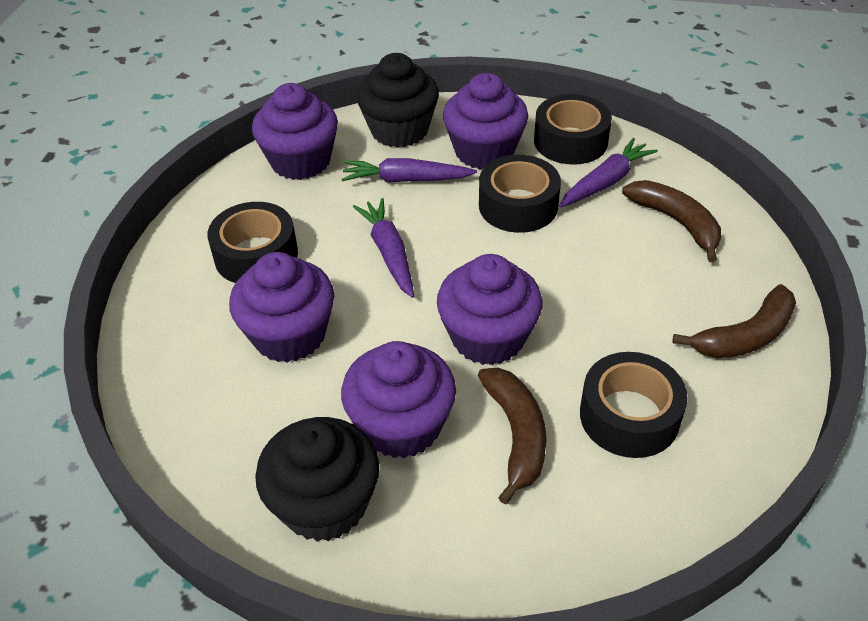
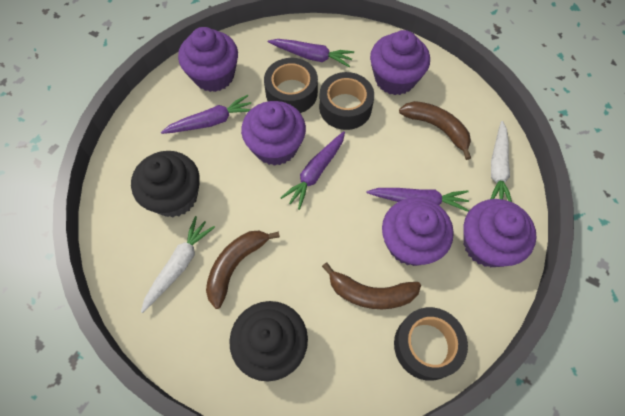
black tape: 4 -> 3
purple carrot: 3 -> 4
white carrot: 0 -> 2

